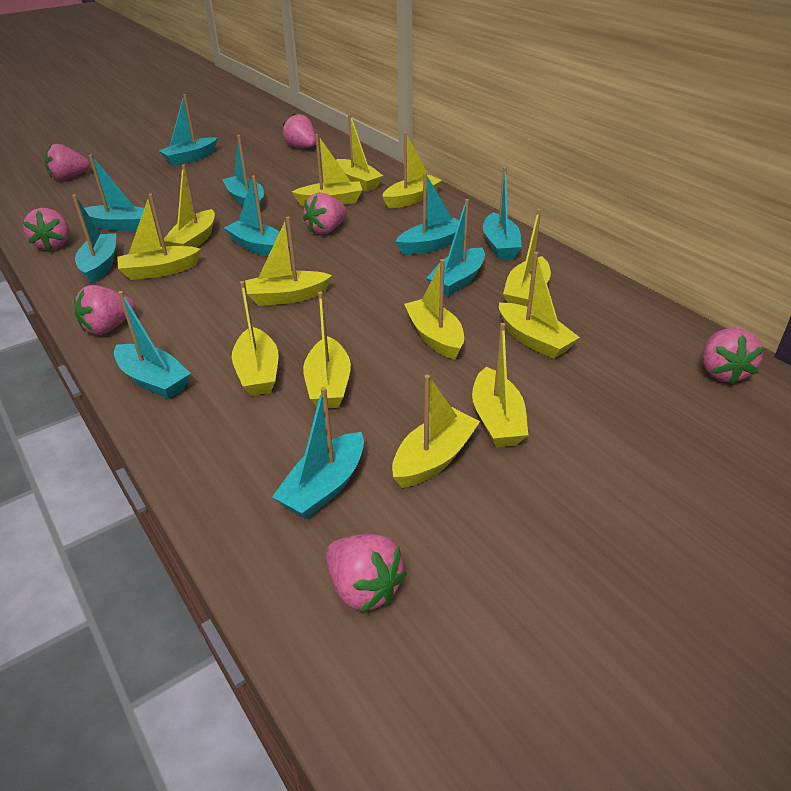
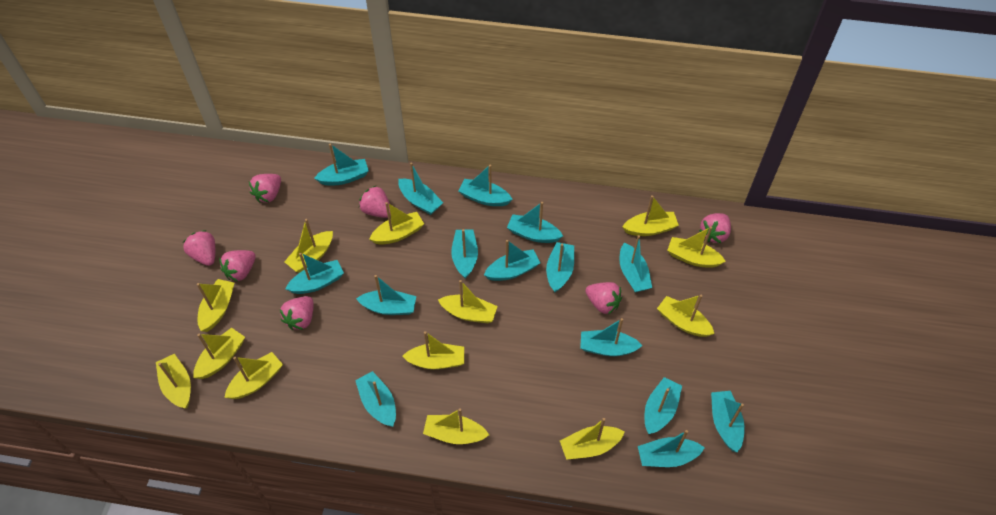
turquoise boat: 10 -> 15

